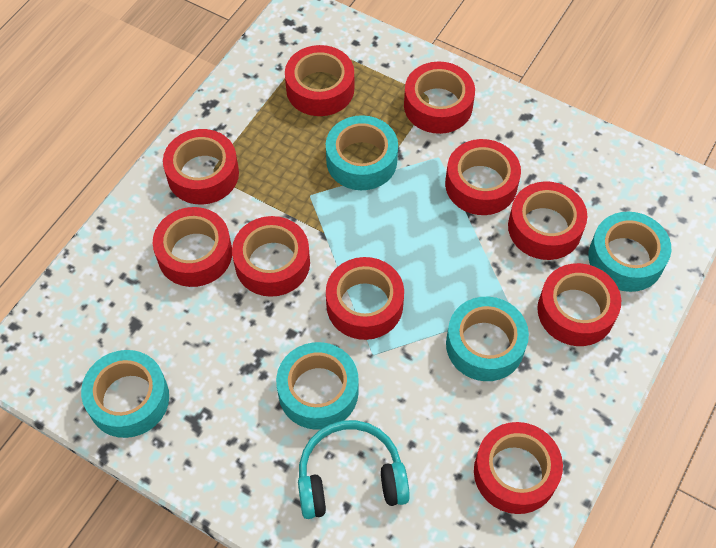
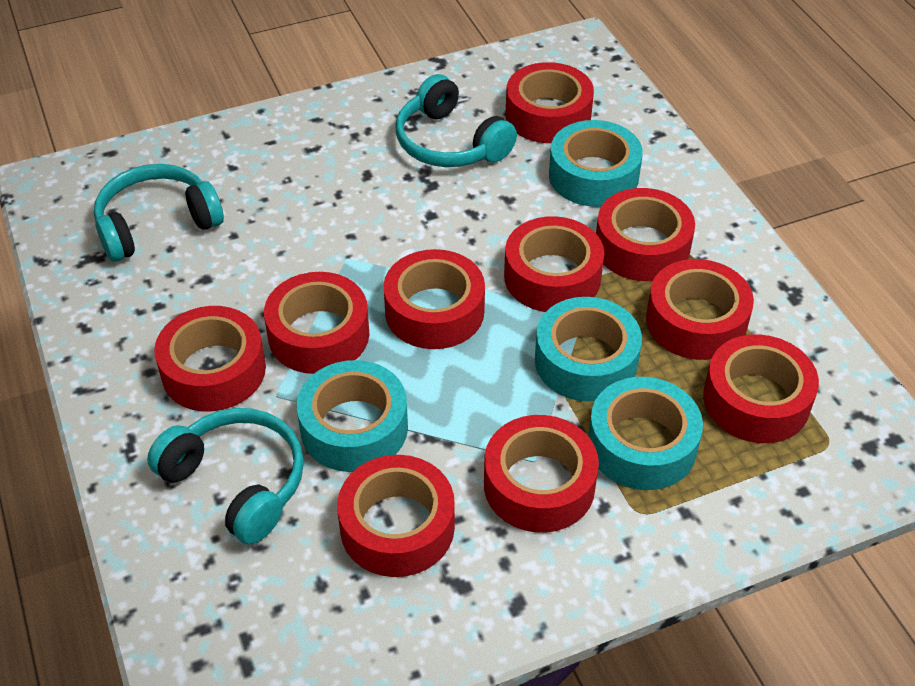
turquoise headphones: 1 -> 3
turquoise tape: 5 -> 4

